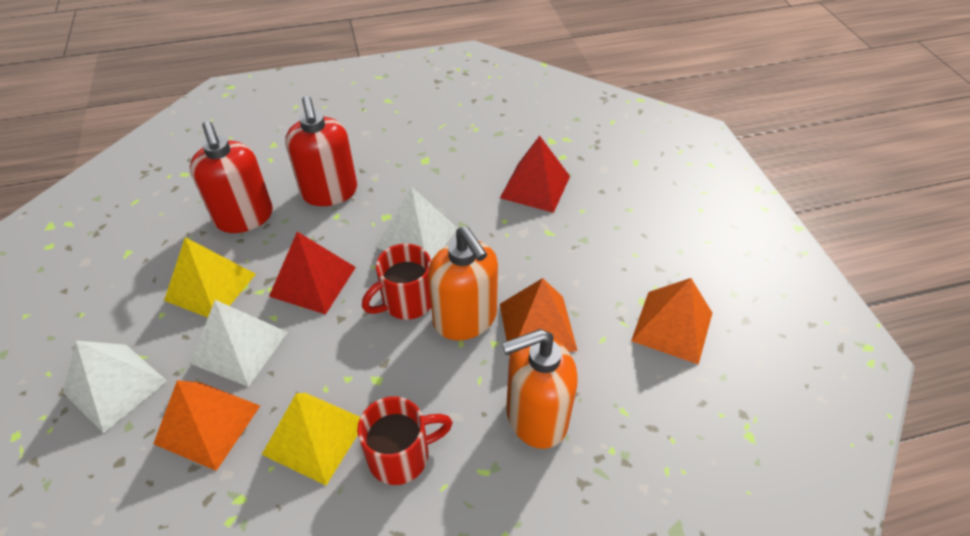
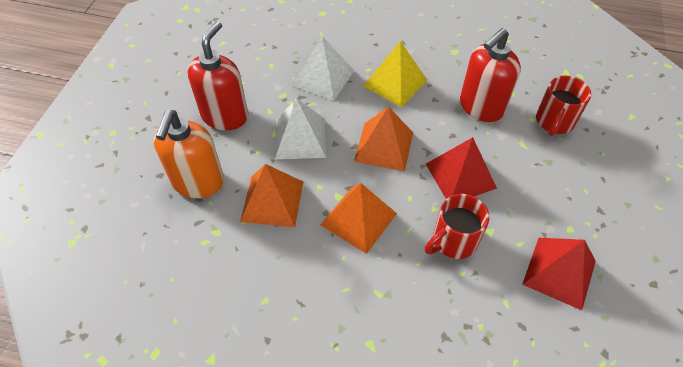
orange soap dispenser: 2 -> 1
white pyramid: 3 -> 2
yellow pyramid: 2 -> 1

